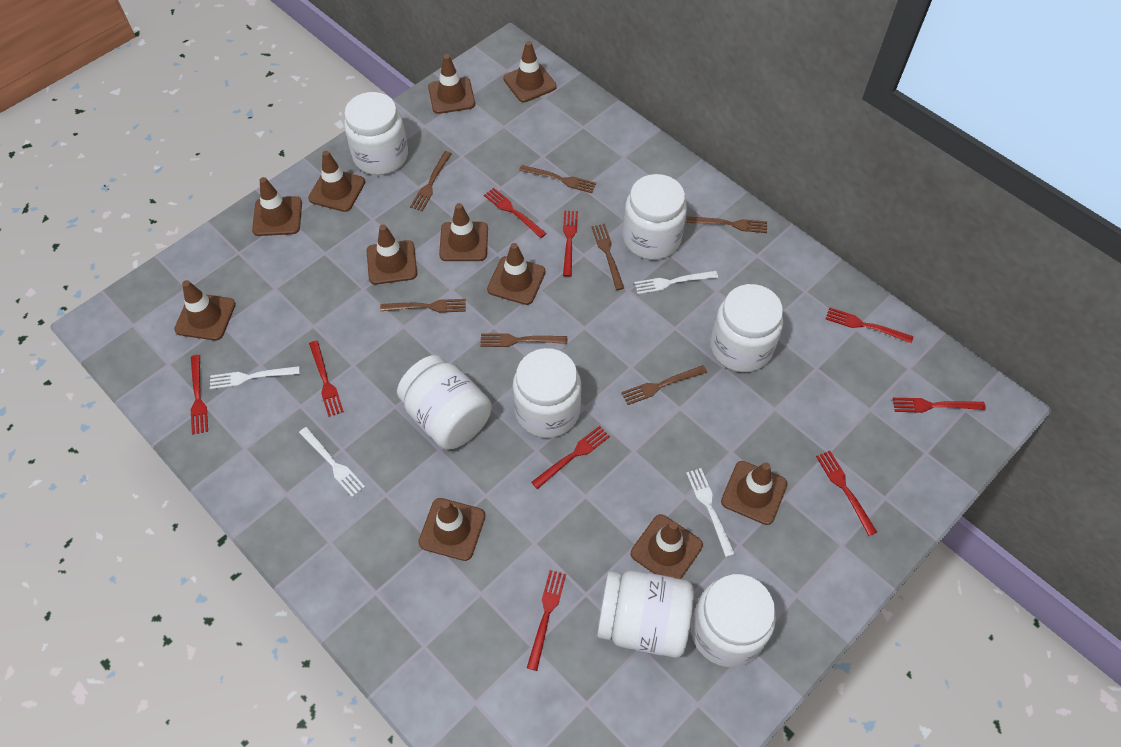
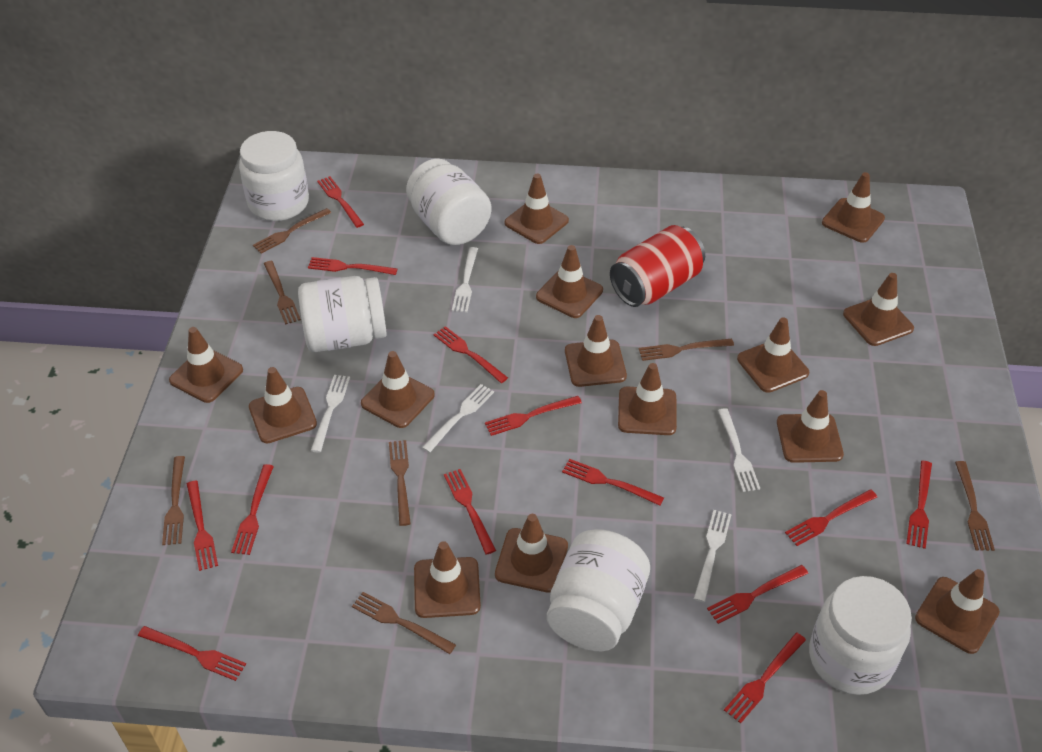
brown traffic cone: 11 -> 14
red can: 0 -> 1
red fork: 9 -> 13
white fork: 4 -> 5
white jar: 7 -> 5

